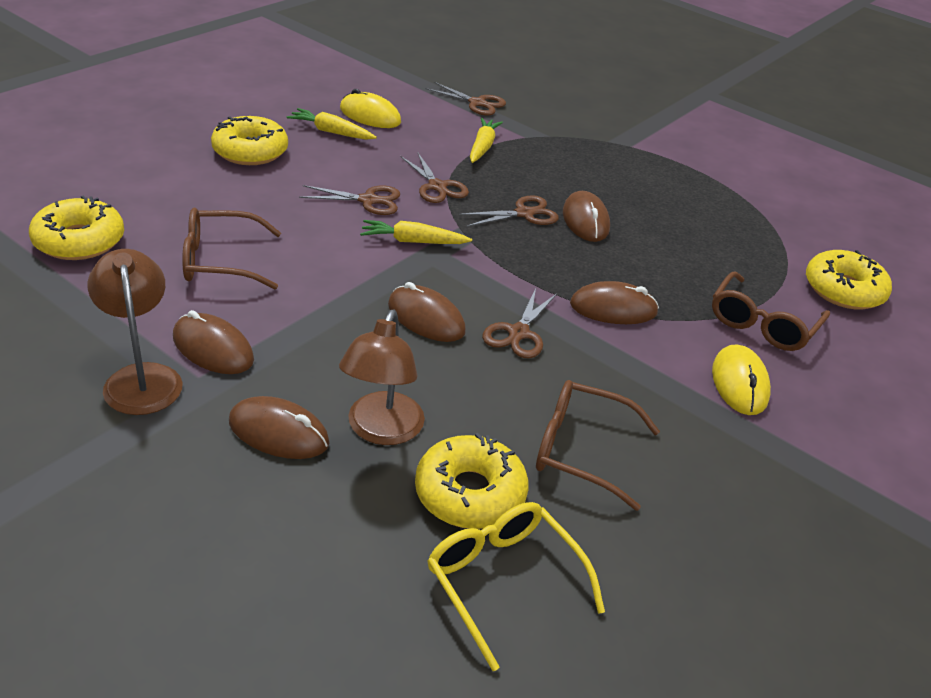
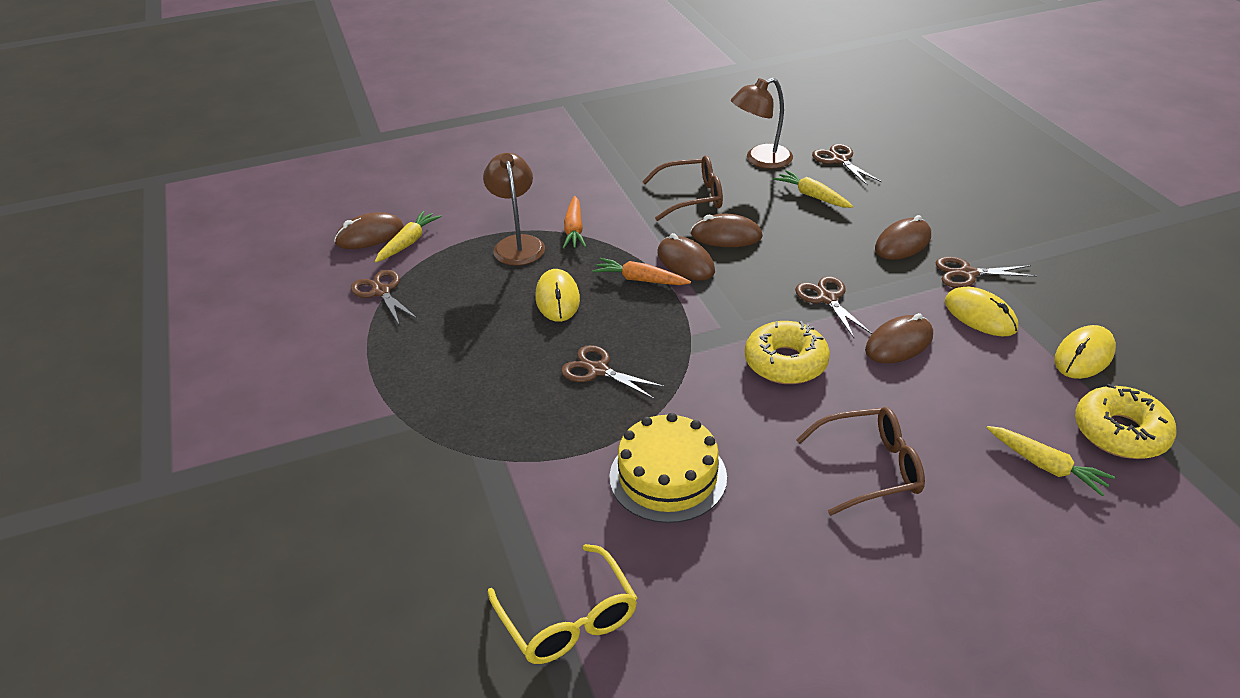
brown glasses: 3 -> 2
orange carrot: 0 -> 2
yellow cake: 0 -> 1
yellow donut: 4 -> 2
yellow mouse: 2 -> 3

